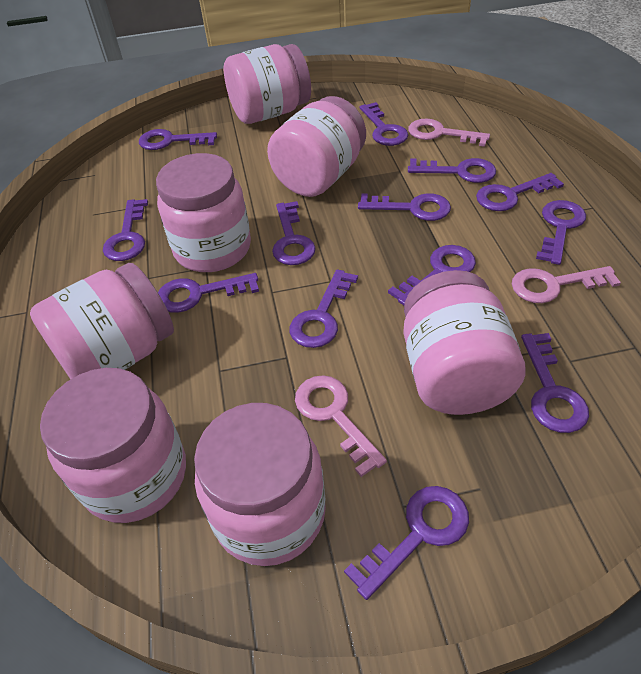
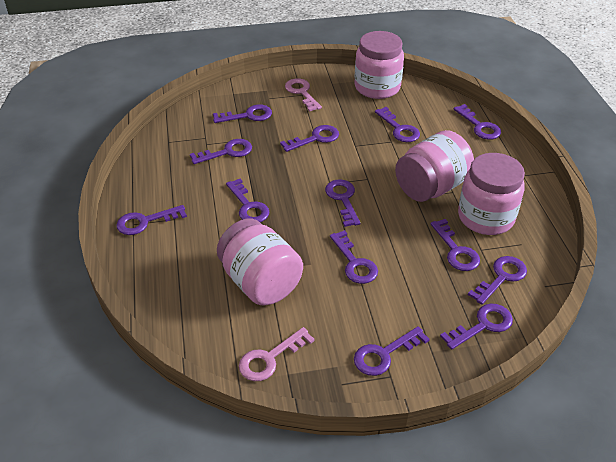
pink jar: 7 -> 4
pink key: 3 -> 2

